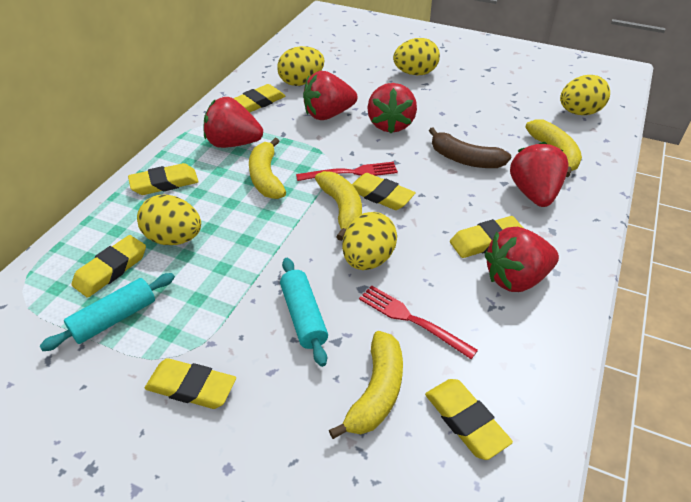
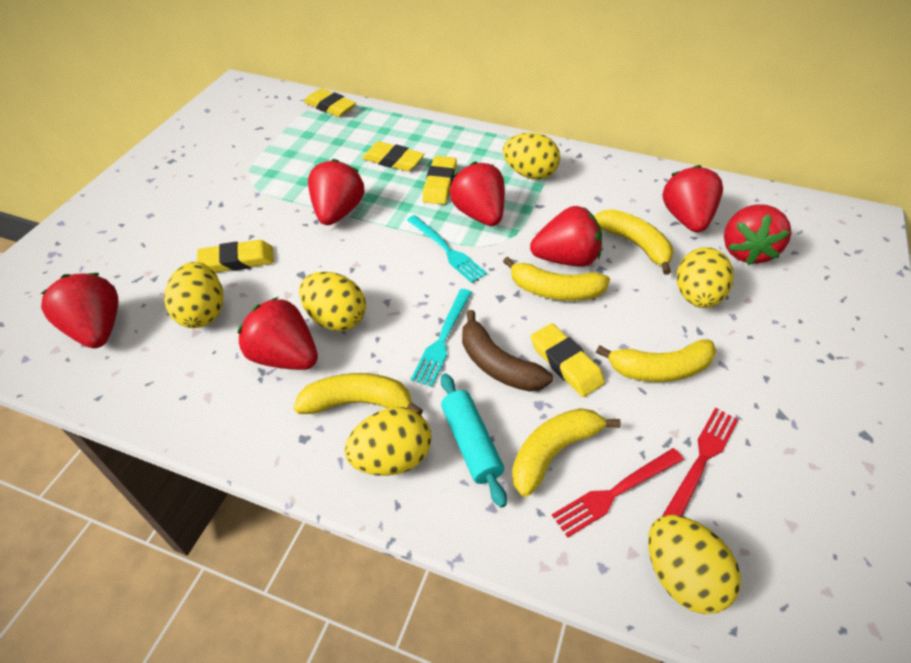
red strawberry: 5 -> 7
turquoise fork: 0 -> 2
turquoise rolling pin: 2 -> 1
yellow banana: 4 -> 5
yellow egg: 5 -> 6
yellow eraser: 7 -> 5

